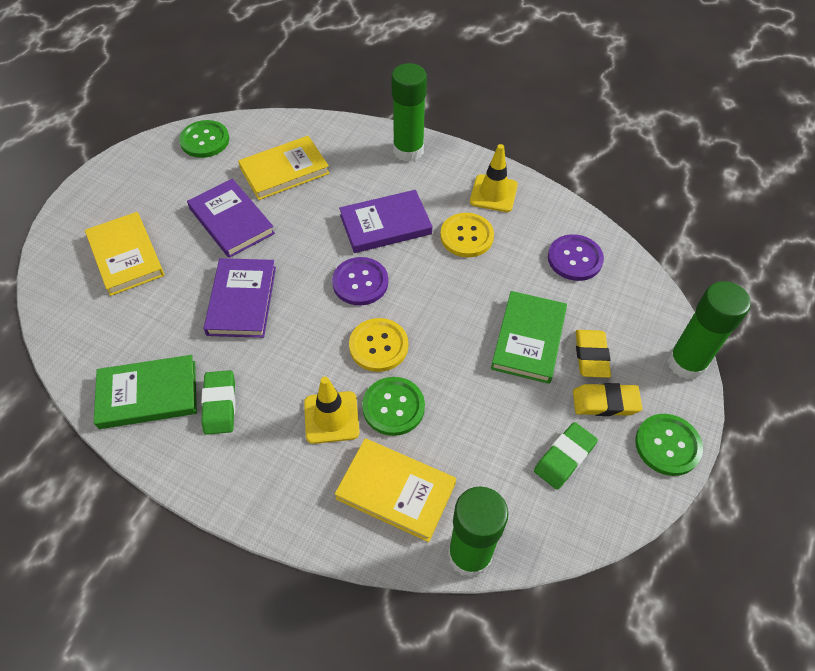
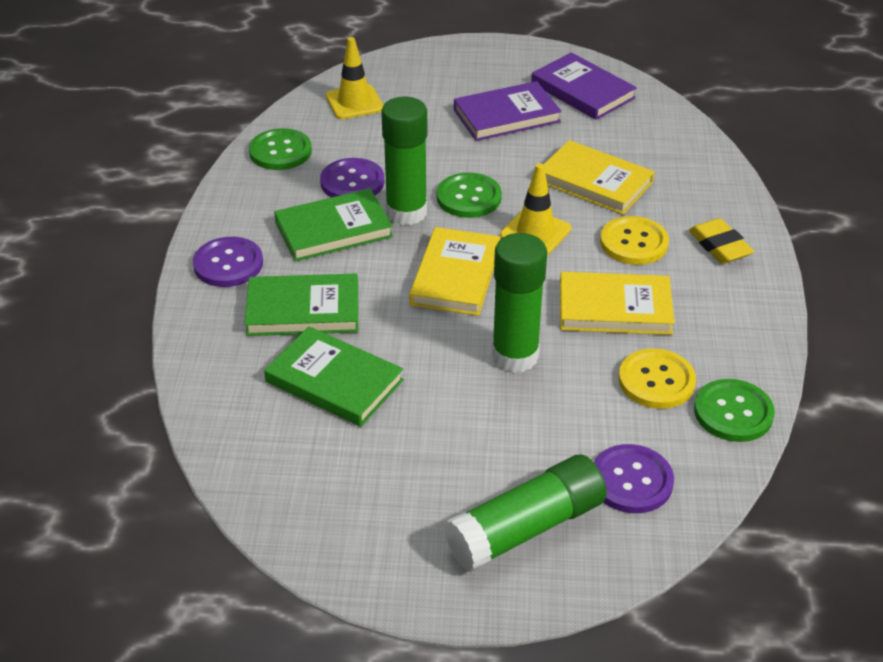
green book: 2 -> 3
green eraser: 2 -> 0
purple book: 3 -> 2
purple button: 2 -> 3
yellow eraser: 2 -> 1

